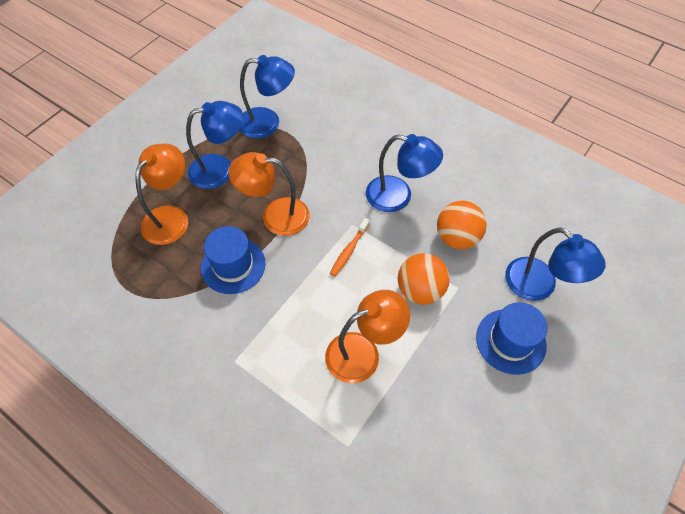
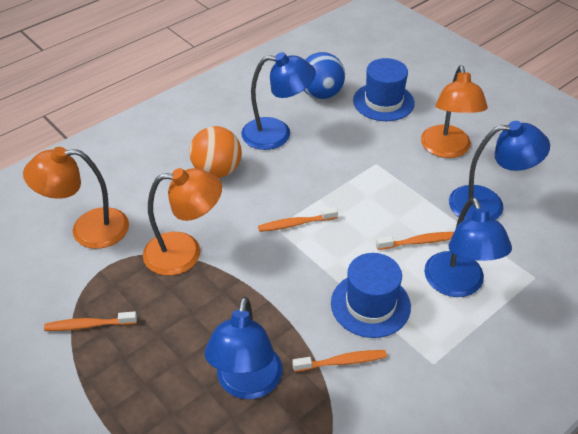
blue ball: 0 -> 1
orange ball: 2 -> 1
orange toothbrush: 1 -> 4

